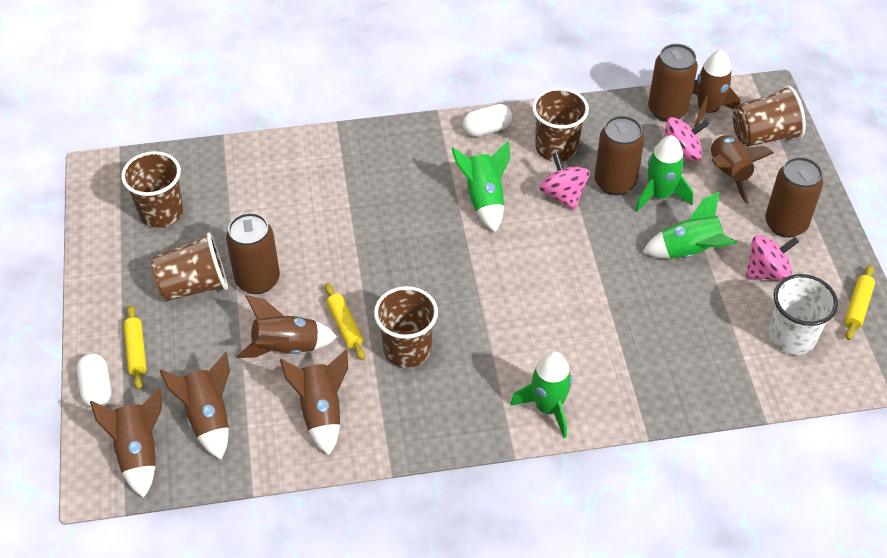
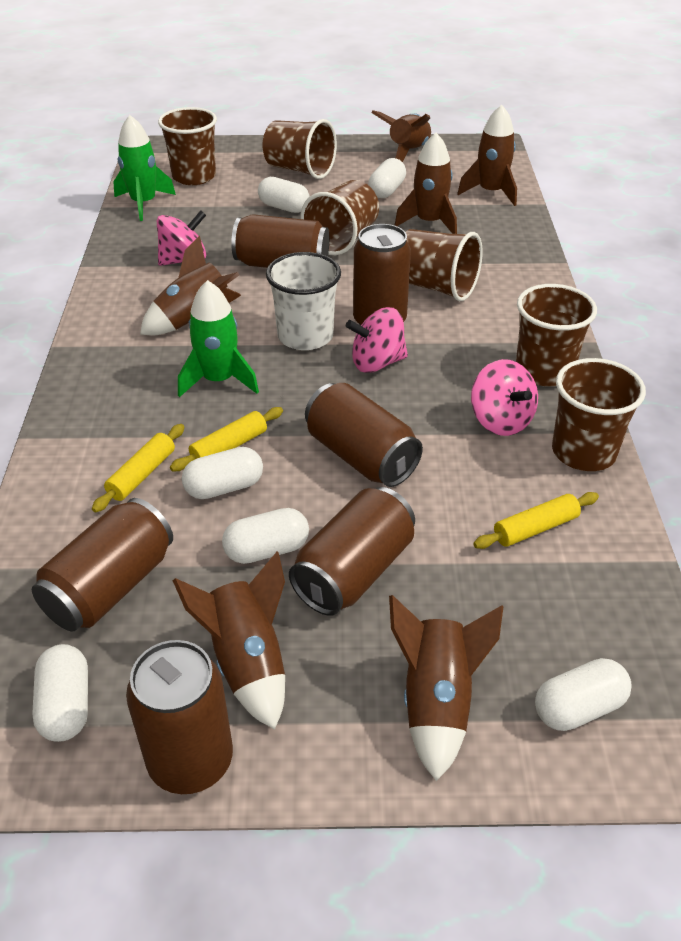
brown can: 4 -> 6
brown cup: 5 -> 6
green rocket: 4 -> 2
white capsule: 2 -> 6

